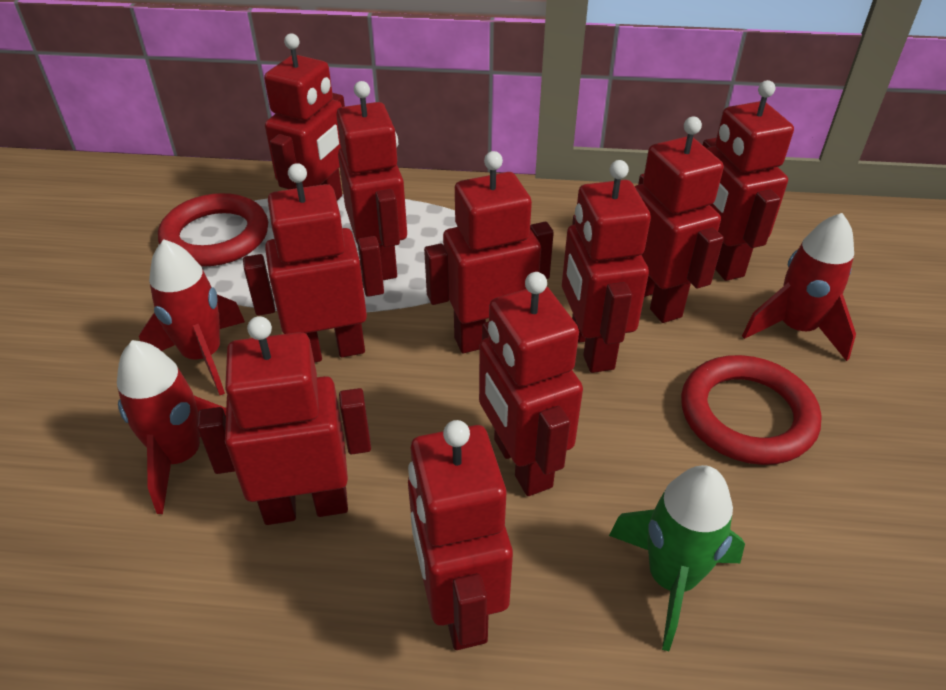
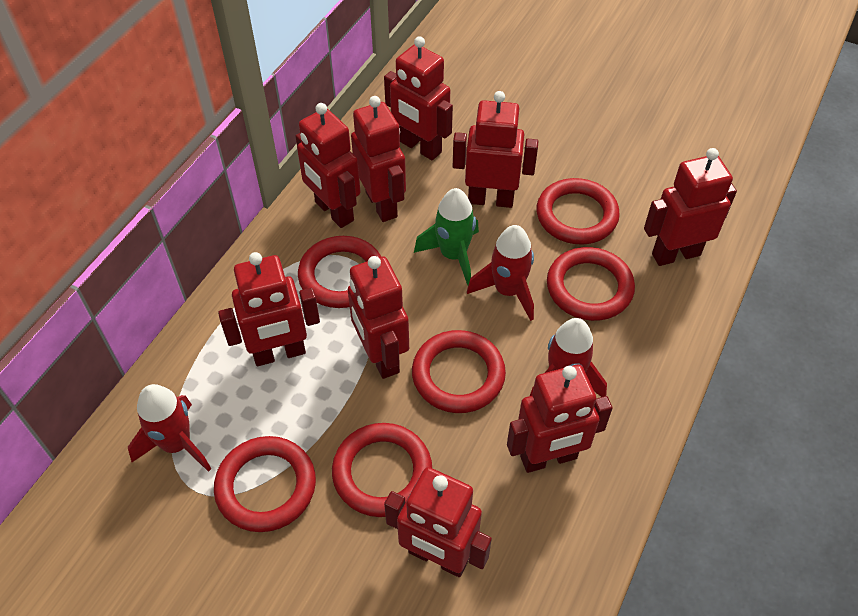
red ring: 2 -> 6
red robot: 10 -> 9

